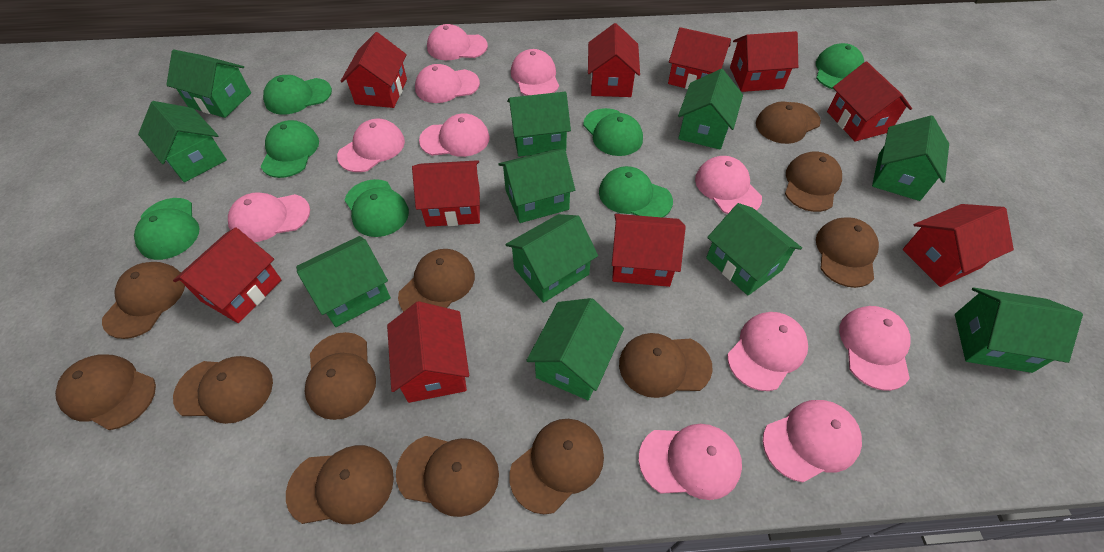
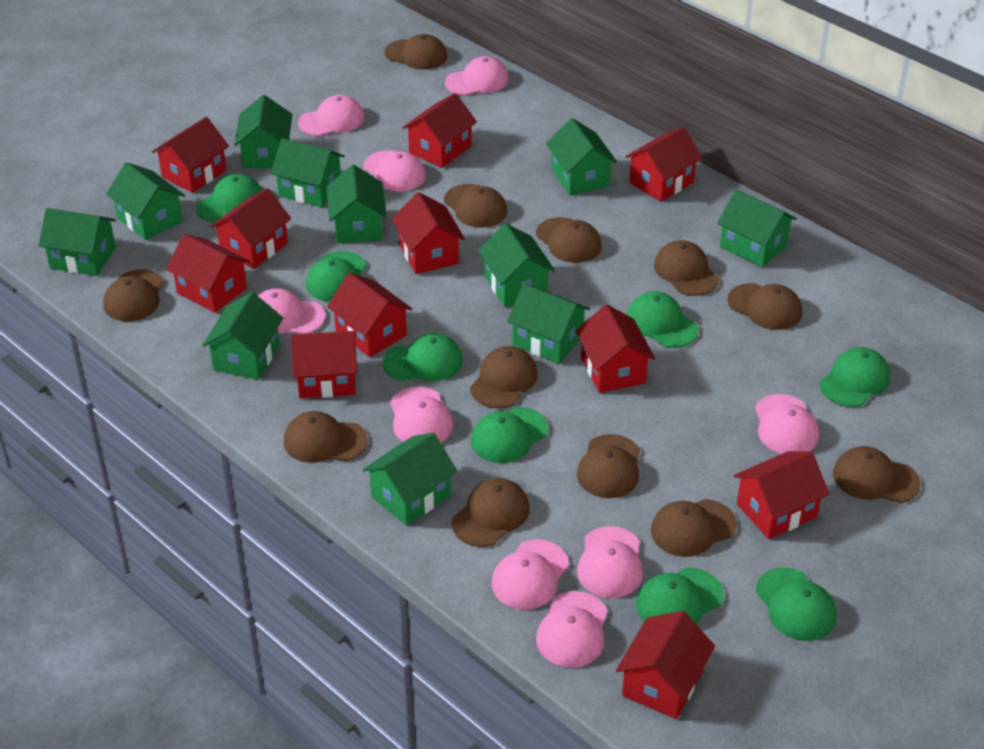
green cap: 7 -> 8
pink cap: 11 -> 9
red house: 10 -> 11

